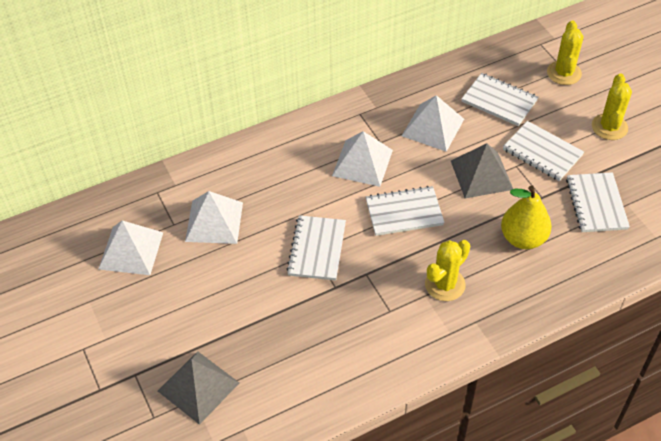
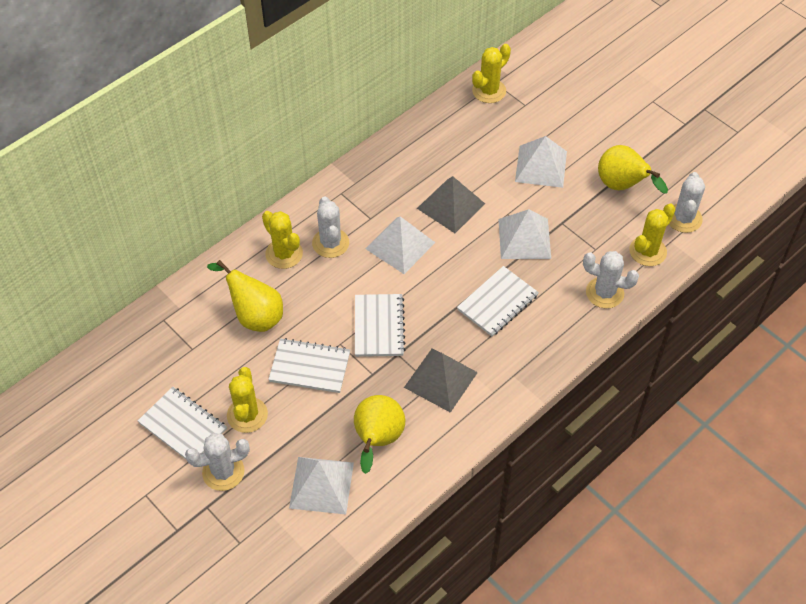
white cactus: 0 -> 4
white notebook: 5 -> 4
yellow cactus: 3 -> 4
yellow pear: 1 -> 3

